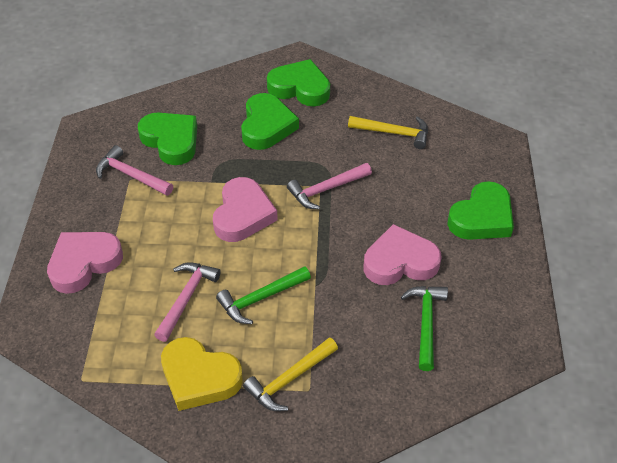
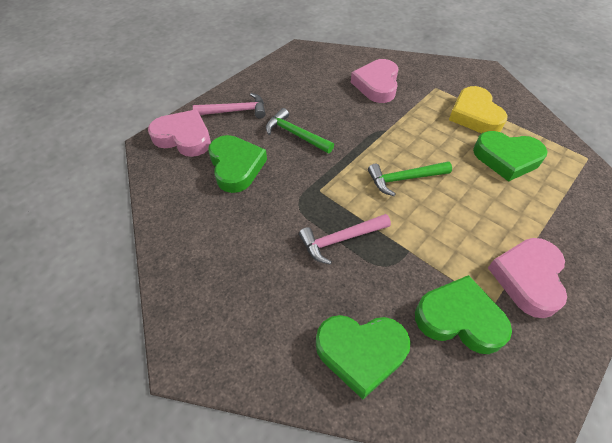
pink hammer: 3 -> 2
yellow hammer: 2 -> 0

